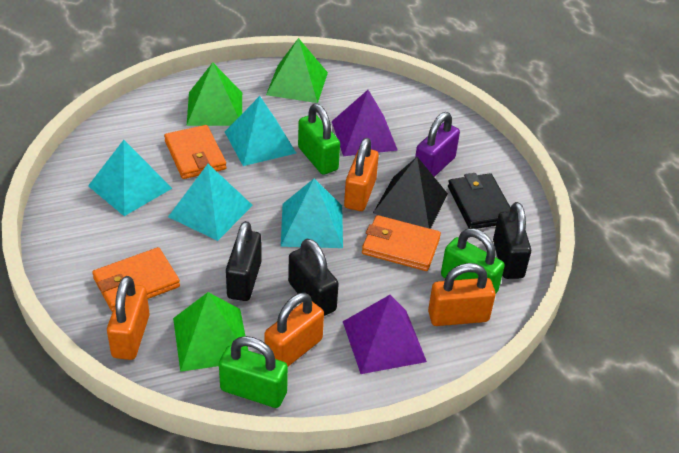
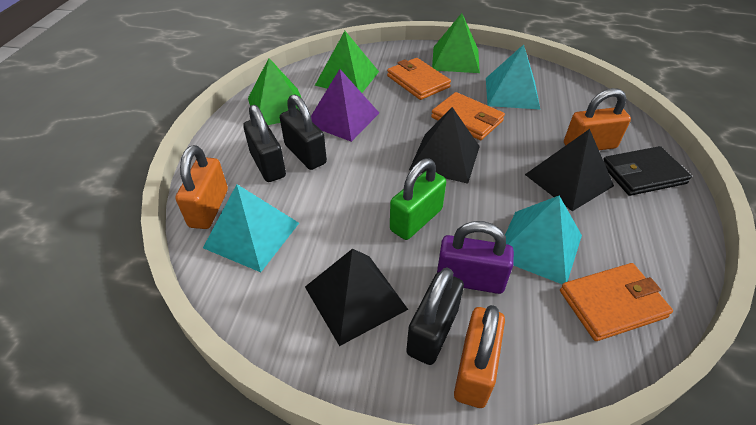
black pyramid: 1 -> 3
green padlock: 3 -> 1
orange padlock: 4 -> 3
purple pyramid: 2 -> 1
turquoise pyramid: 4 -> 3

